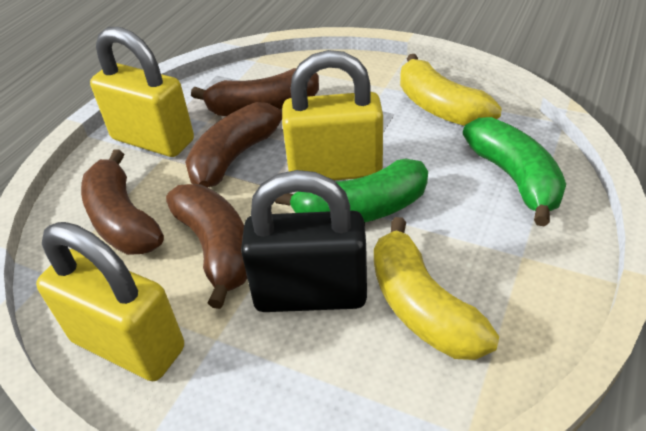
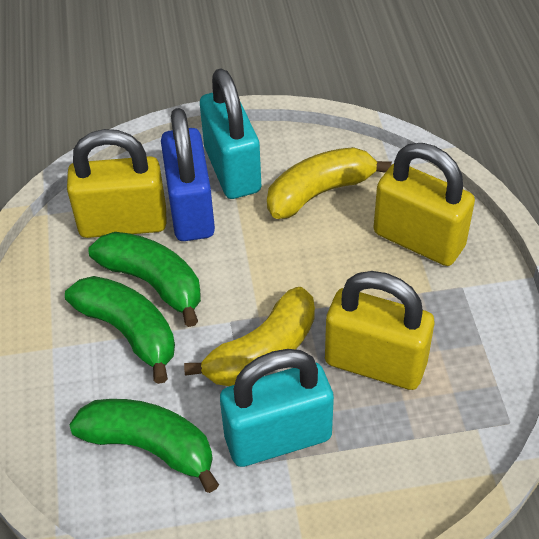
black padlock: 1 -> 0
blue padlock: 0 -> 1
brown banana: 4 -> 0
green banana: 2 -> 3
turquoise padlock: 0 -> 2

